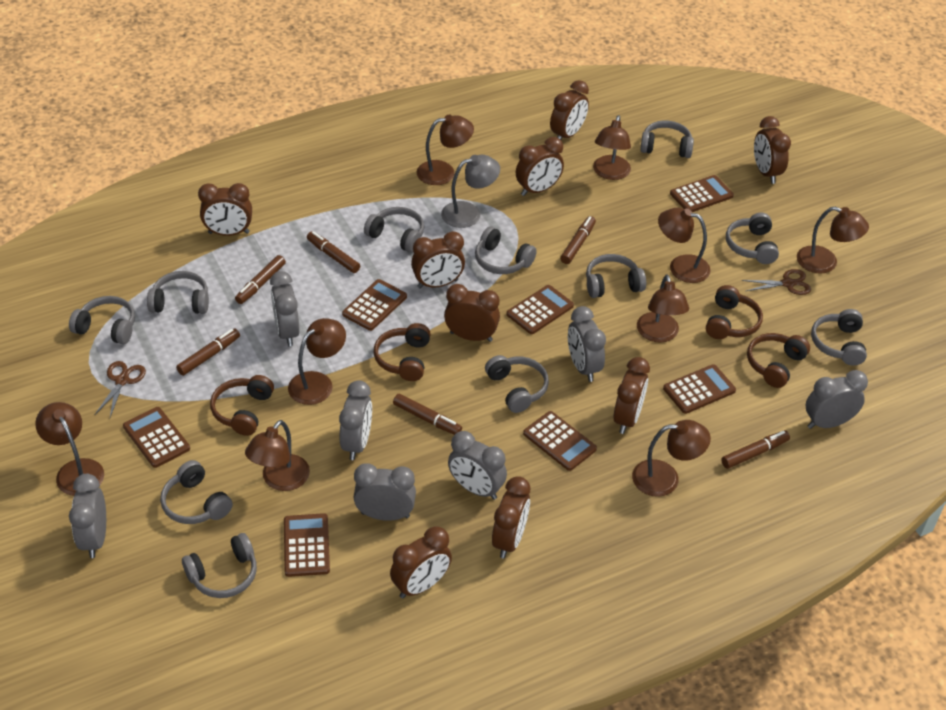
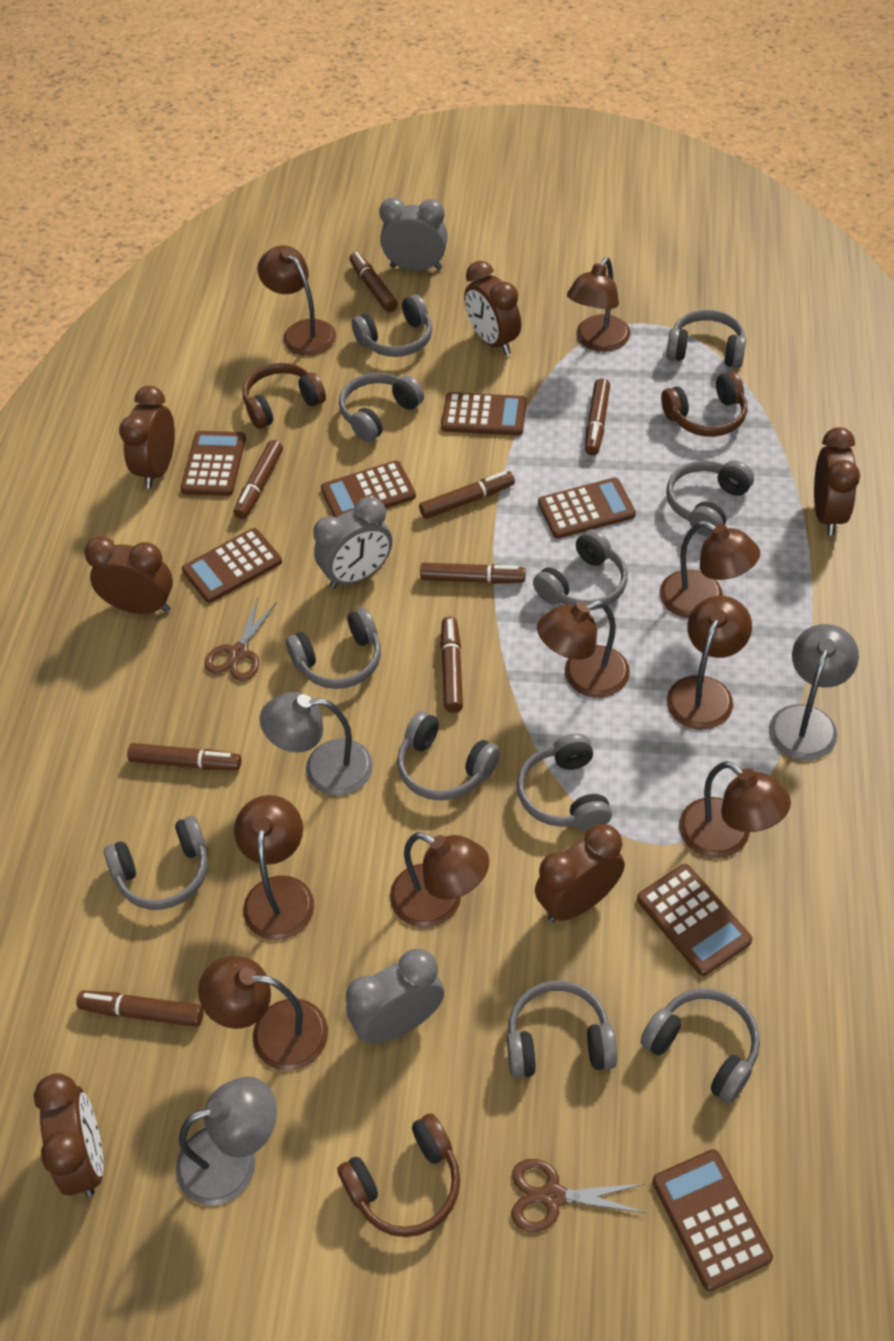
brown clock: 9 -> 6
brown headphones: 4 -> 3
brown marker: 6 -> 8
grey clock: 7 -> 3
grey lamp: 1 -> 3

